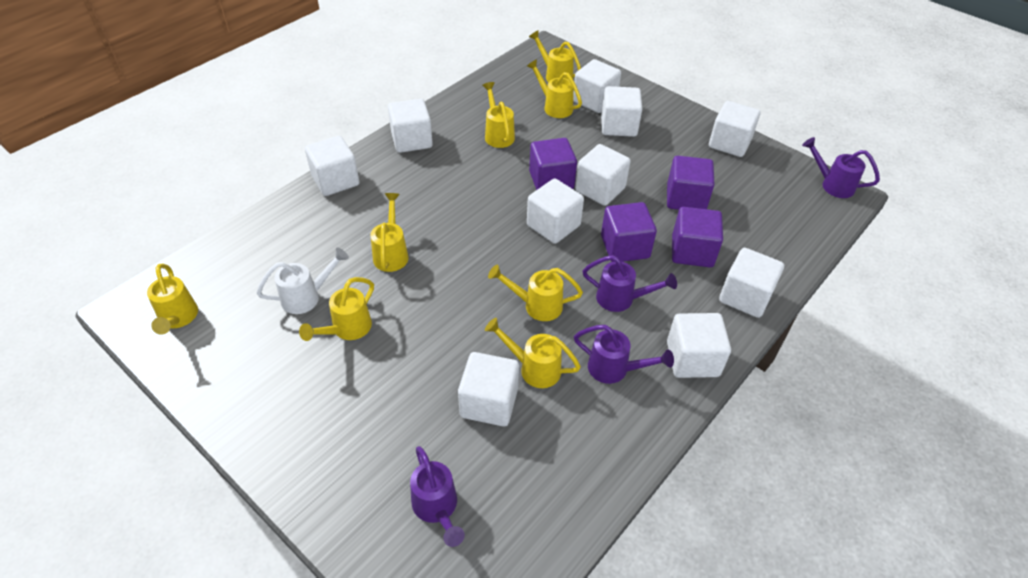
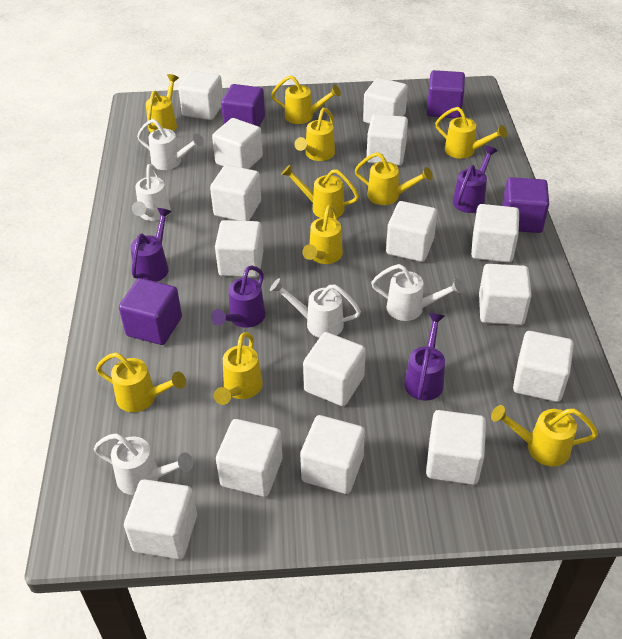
white cube: 10 -> 15
white watering can: 1 -> 5
yellow watering can: 8 -> 10

